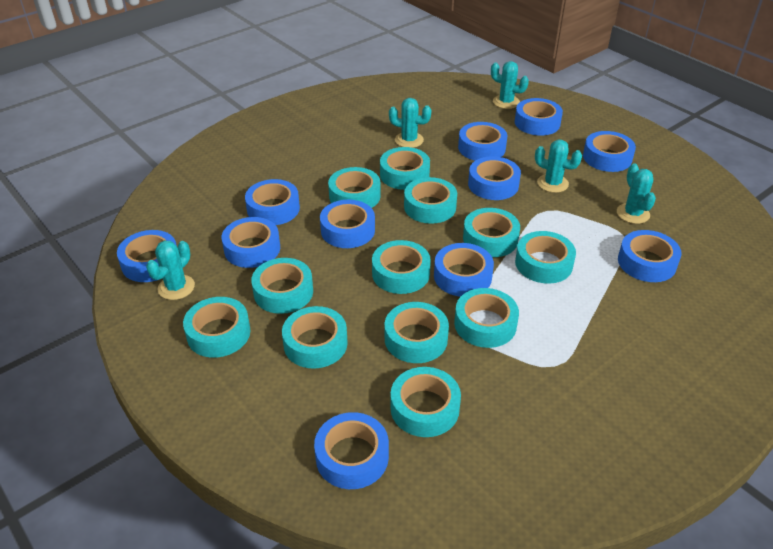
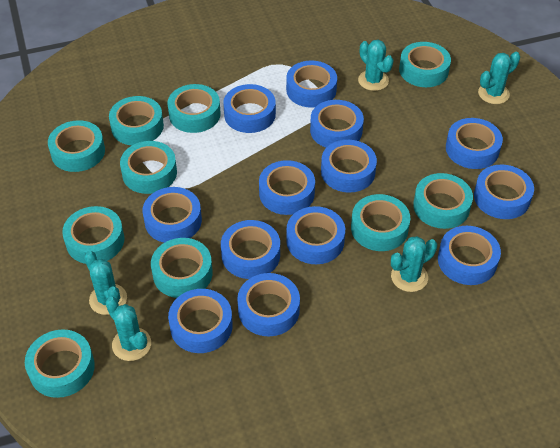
blue tape: 11 -> 13
turquoise tape: 12 -> 10

